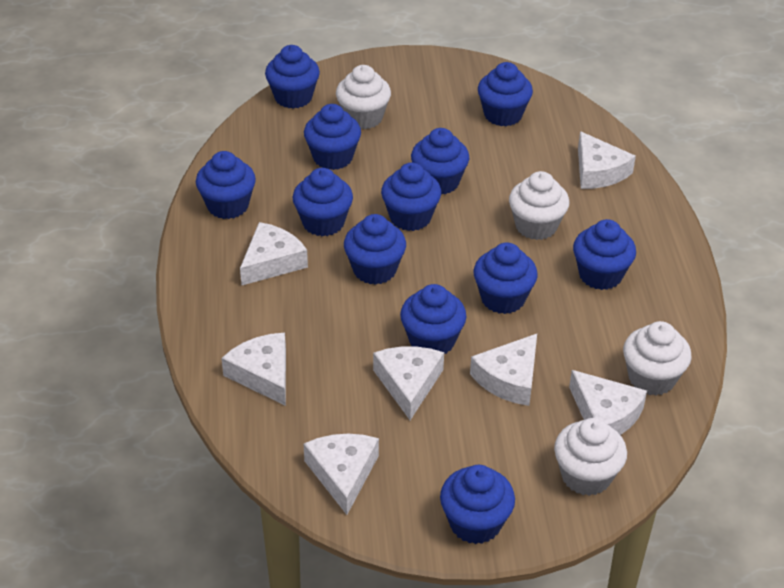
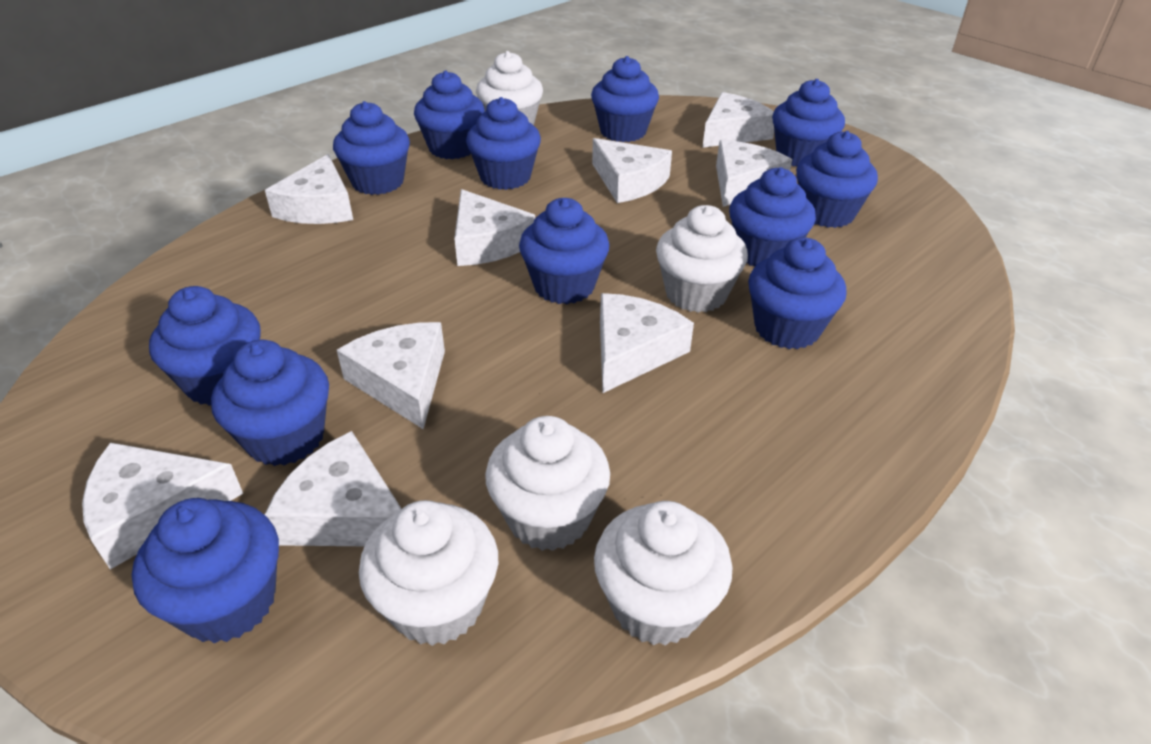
white cheese: 7 -> 9
white cupcake: 4 -> 5

